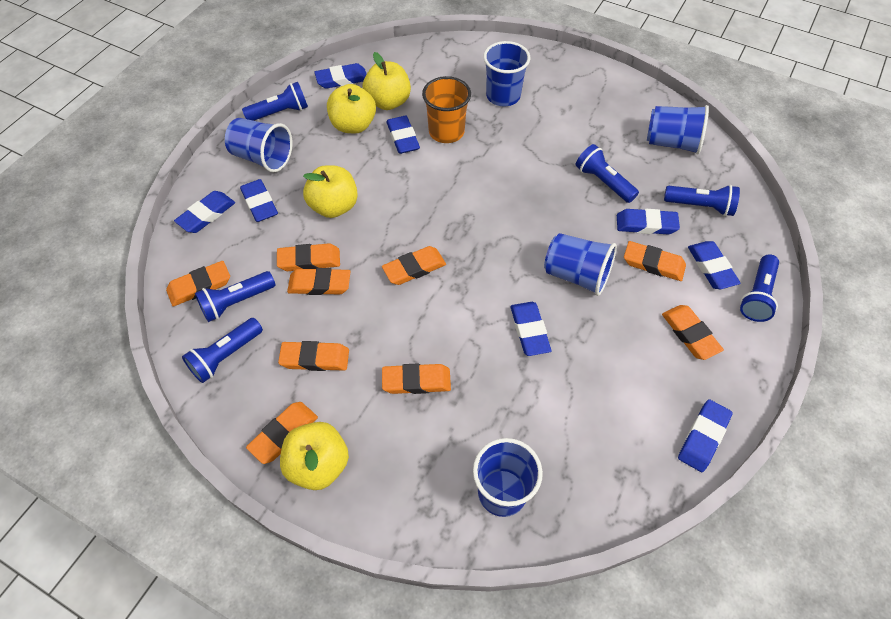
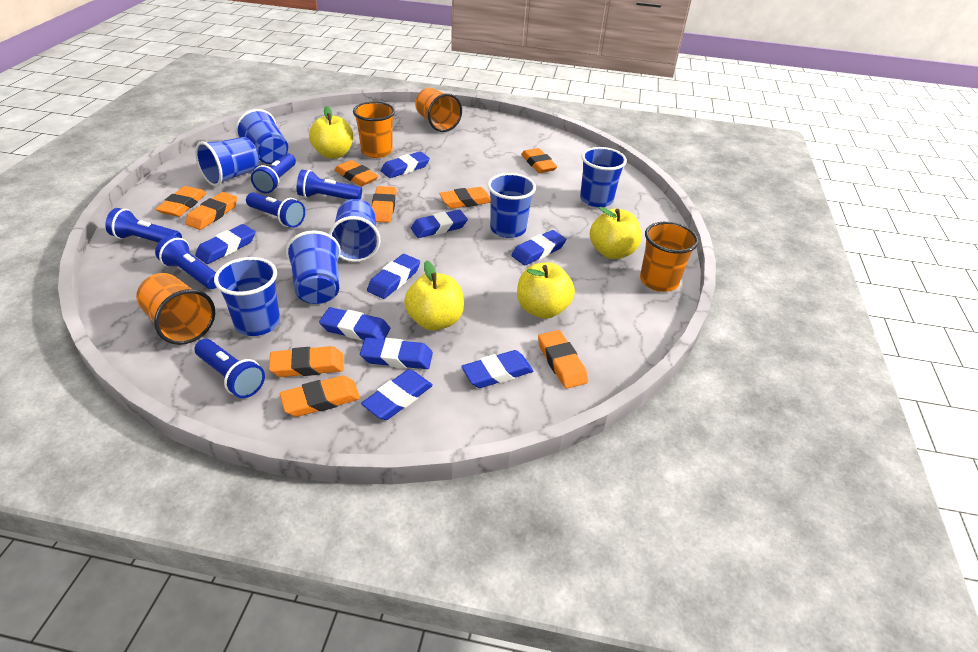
blue cup: 5 -> 7
blue eraser: 8 -> 9
orange cup: 1 -> 4

